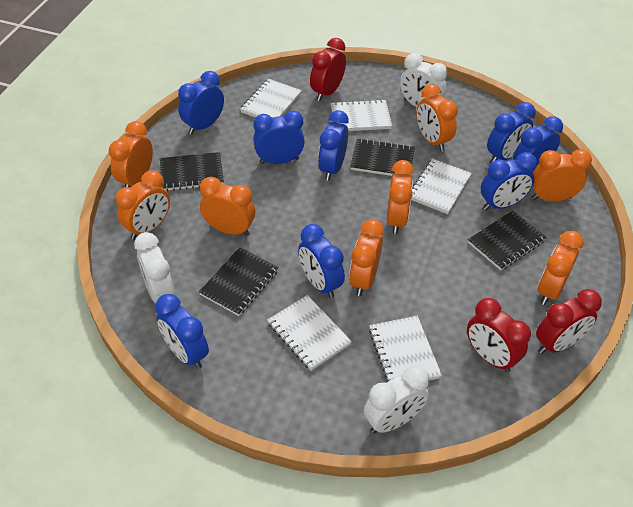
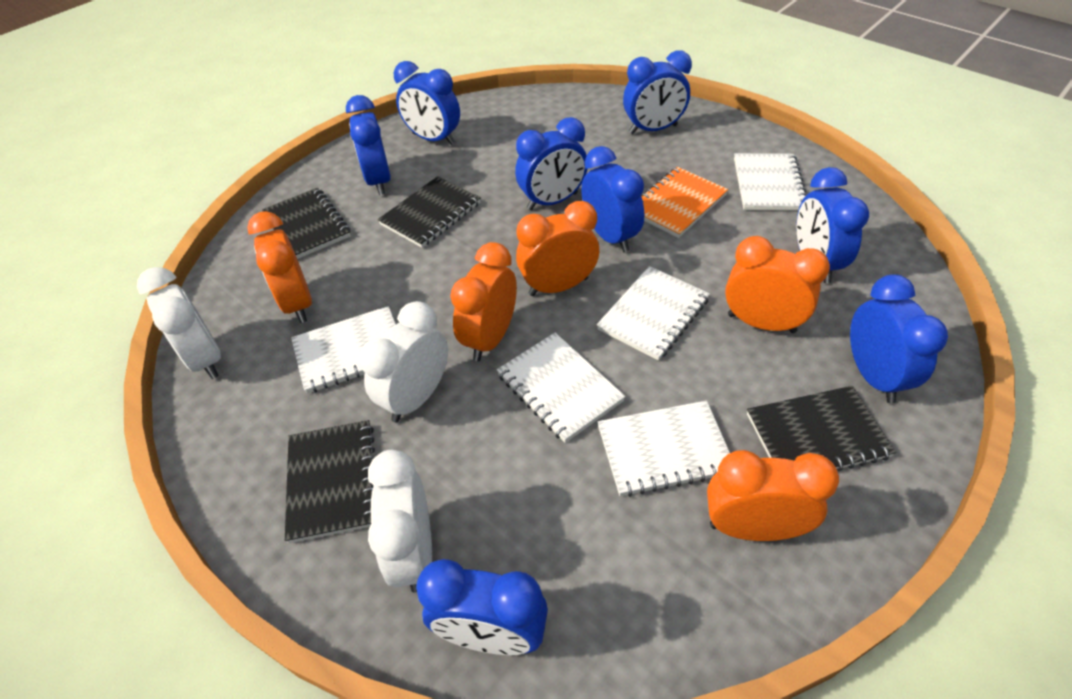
orange clock: 8 -> 5
orange notebook: 0 -> 1
red clock: 3 -> 0

